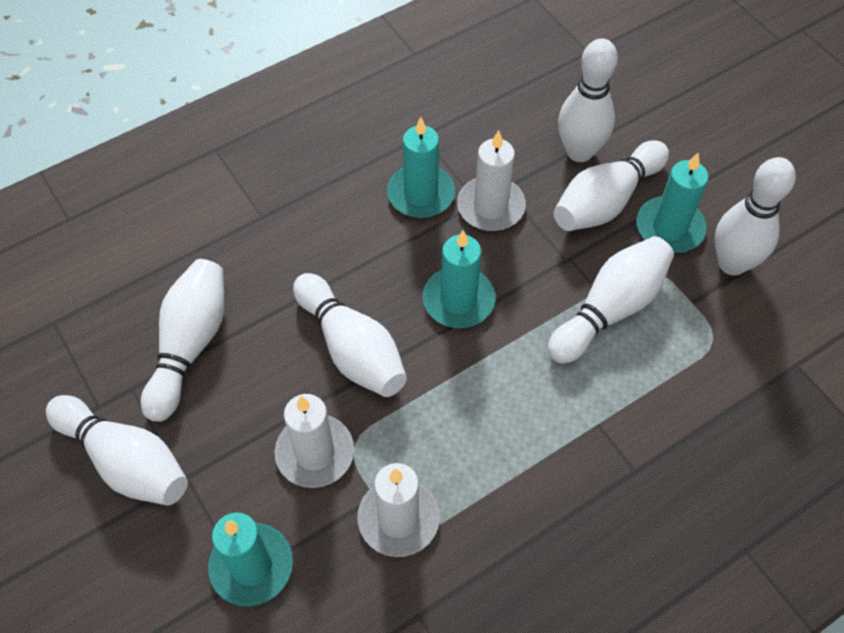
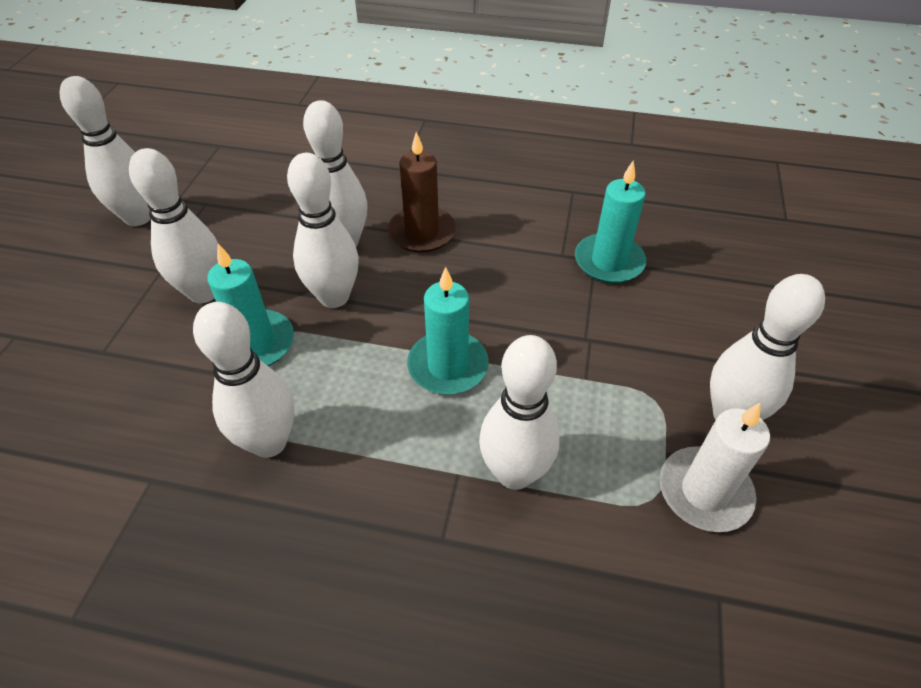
brown candle: 0 -> 1
turquoise candle: 4 -> 3
white candle: 3 -> 1

